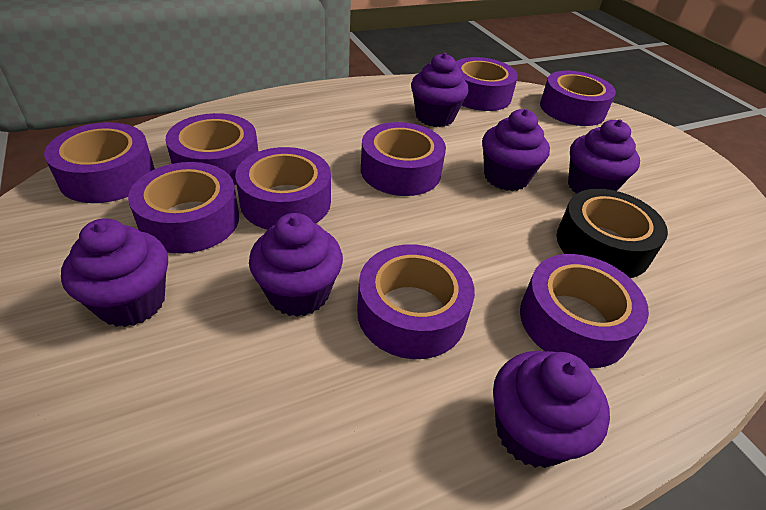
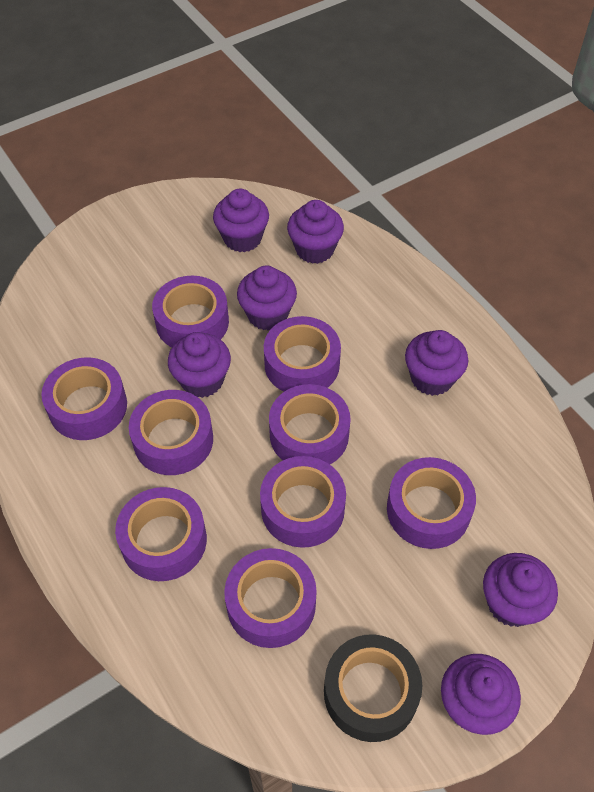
purple cupcake: 6 -> 7

